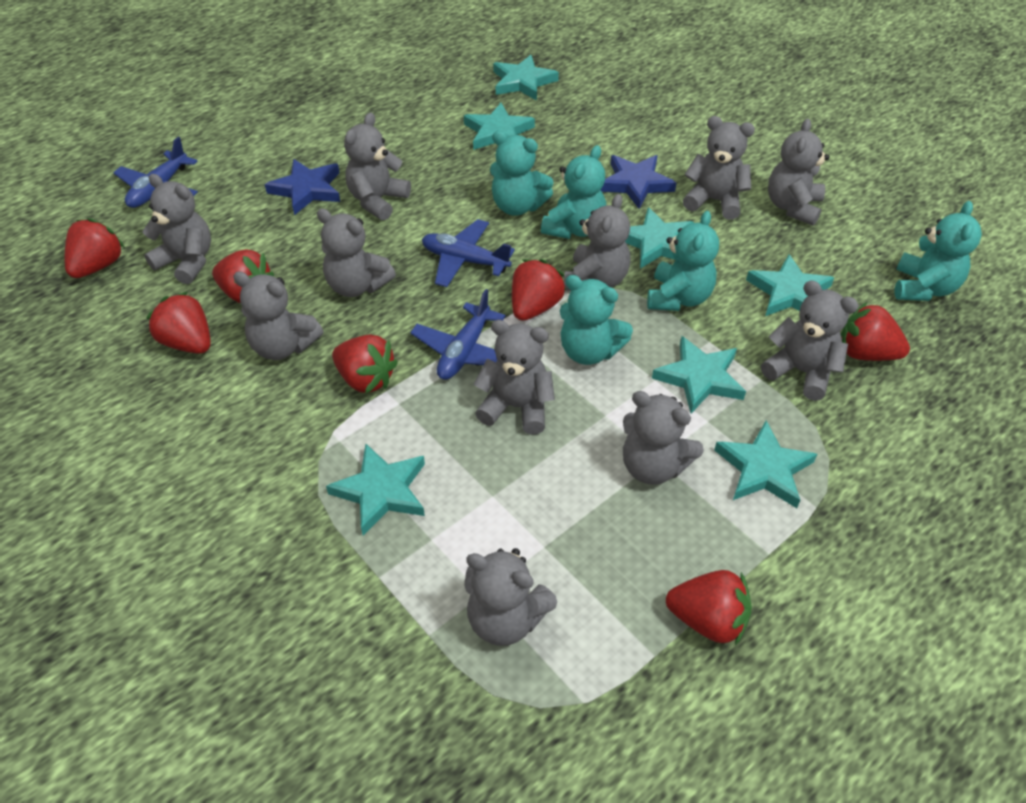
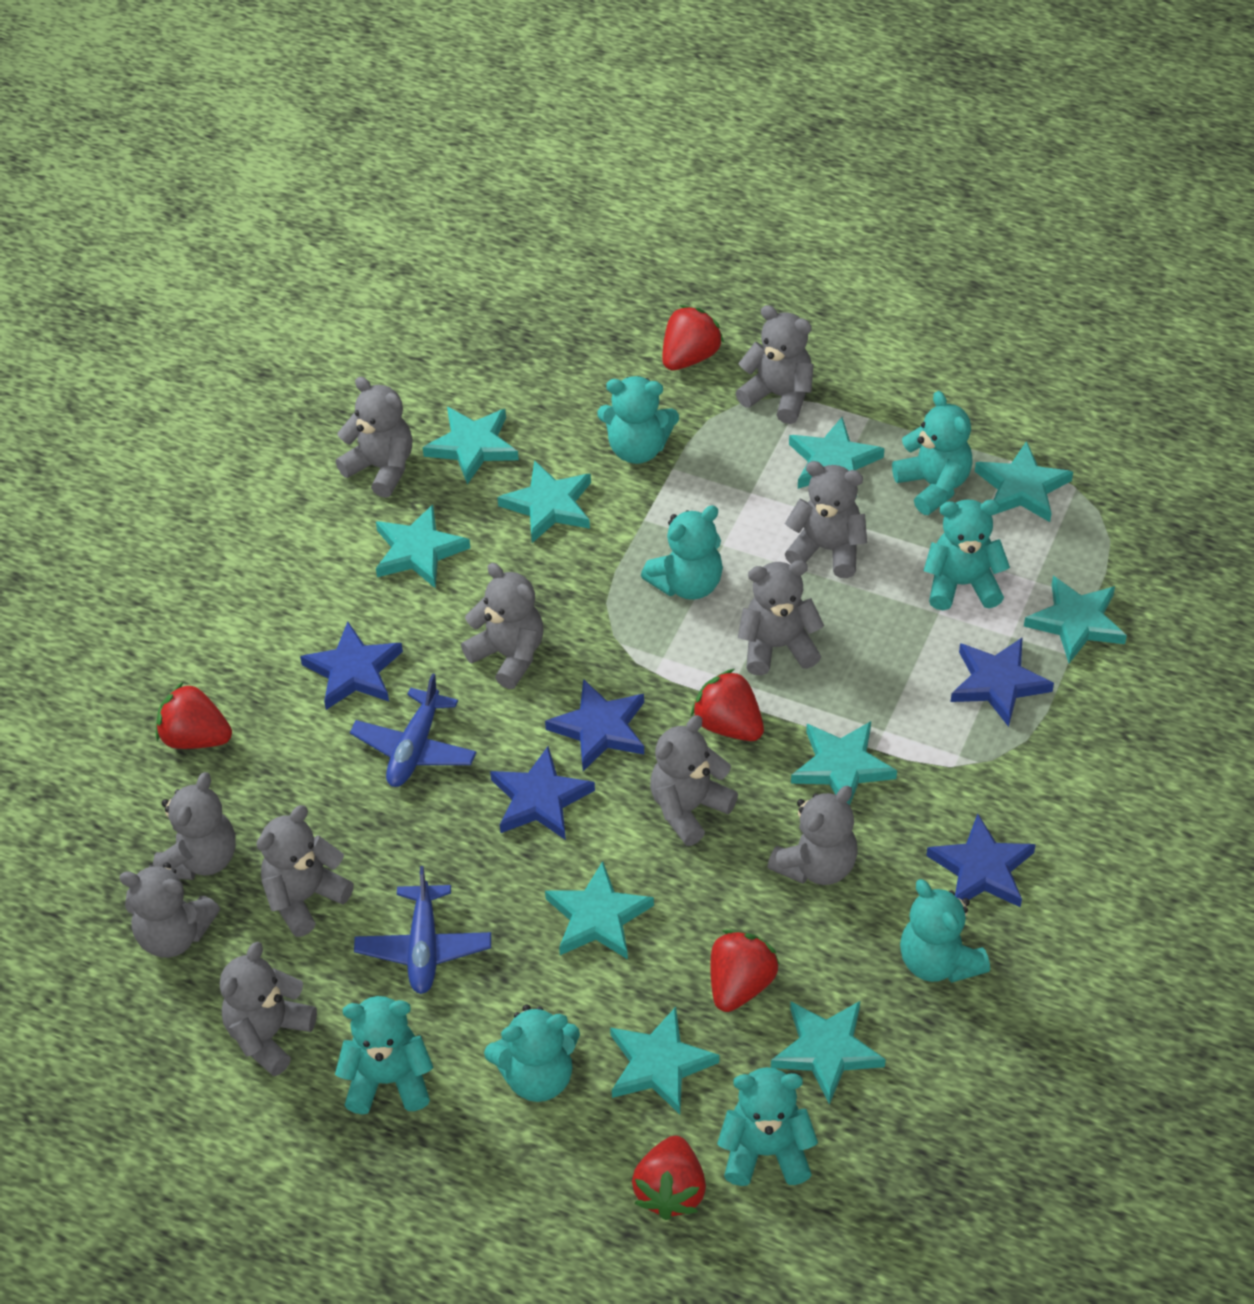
blue plane: 3 -> 2
blue star: 2 -> 5
red strawberry: 7 -> 5
turquoise star: 7 -> 10
turquoise teddy bear: 5 -> 8

